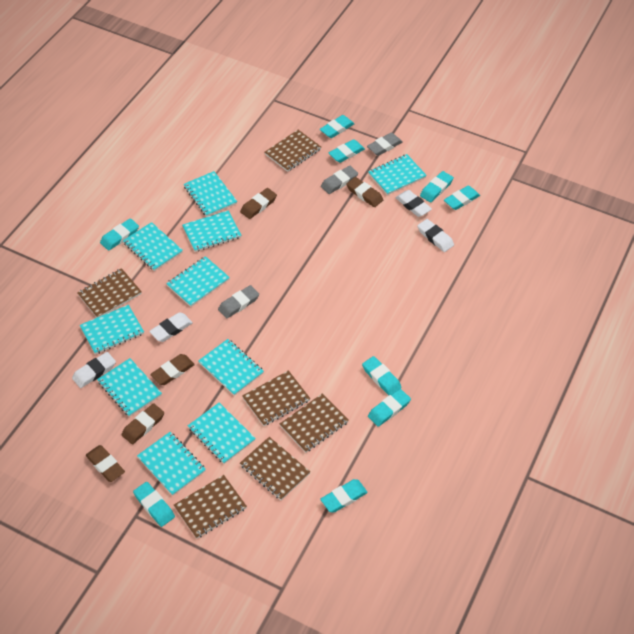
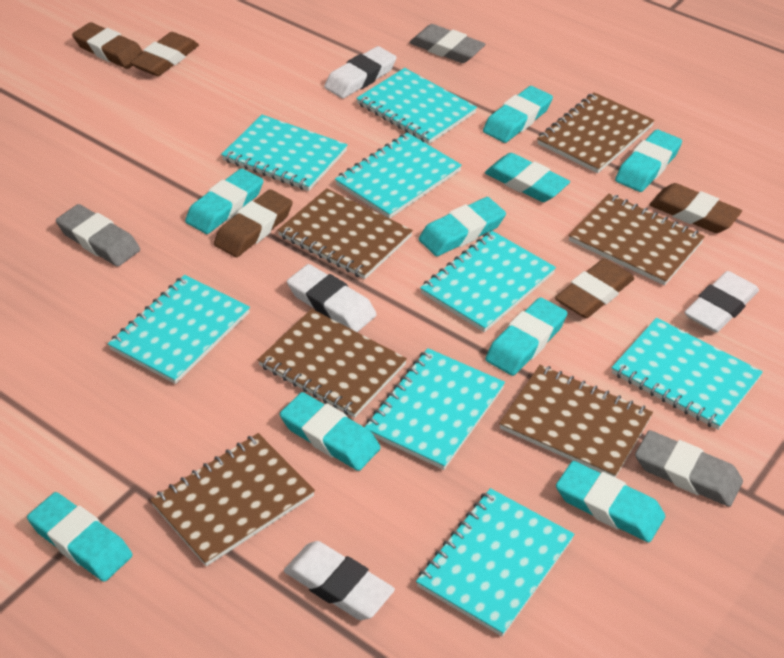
turquoise notebook: 10 -> 8

